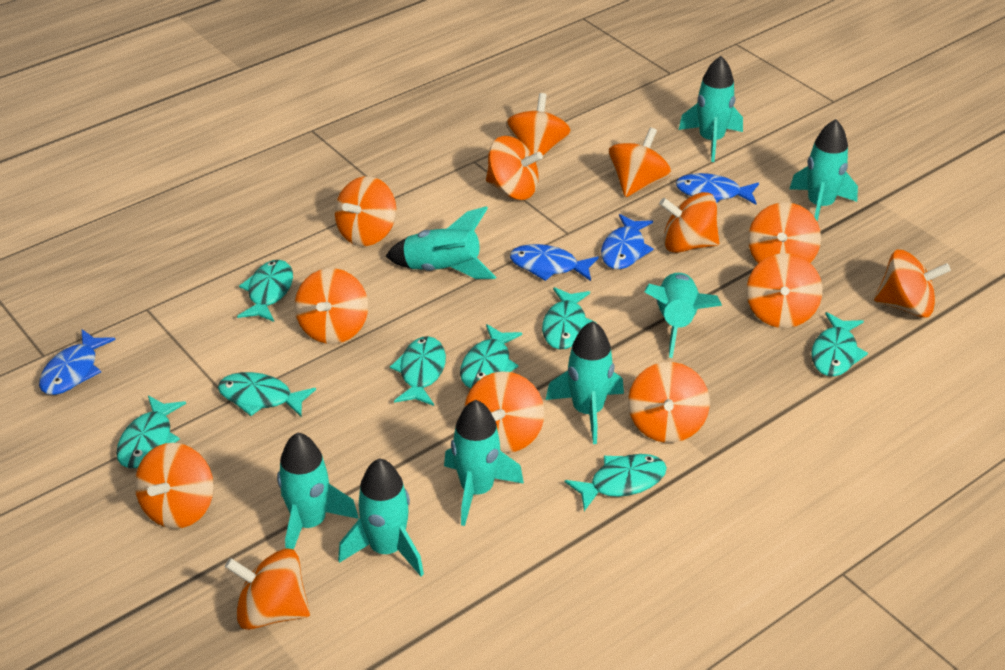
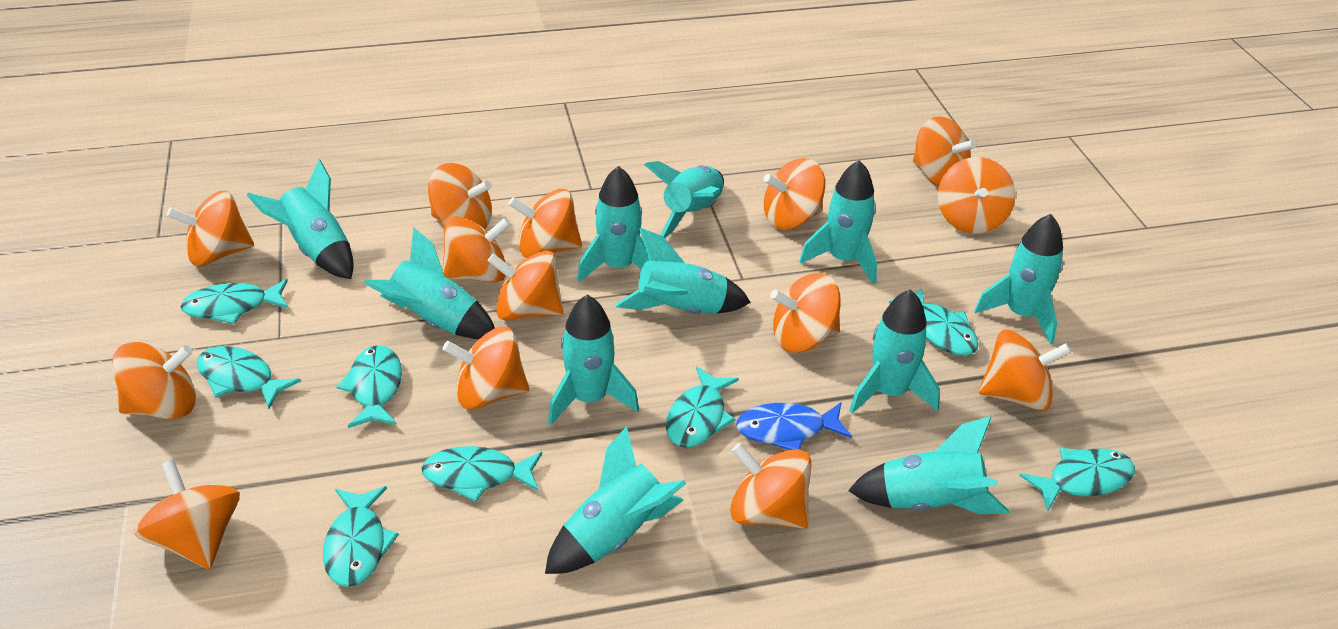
blue fish: 4 -> 1
orange spinning top: 13 -> 14
turquoise rocket: 8 -> 11

